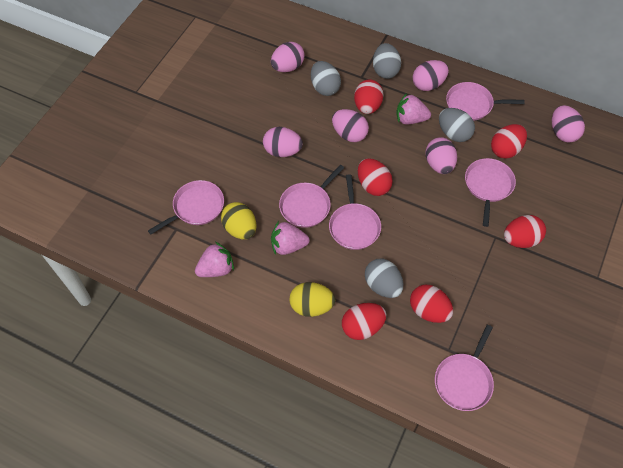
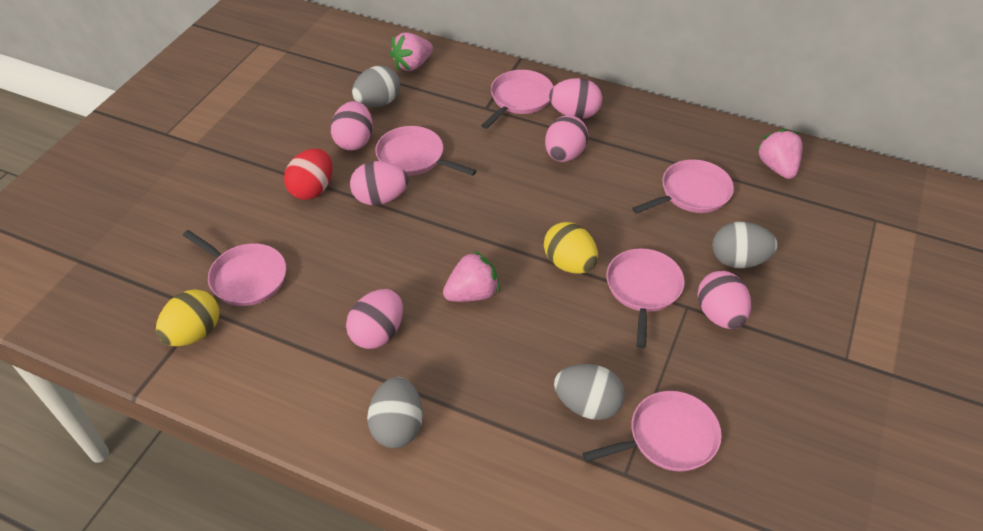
red egg: 6 -> 1

